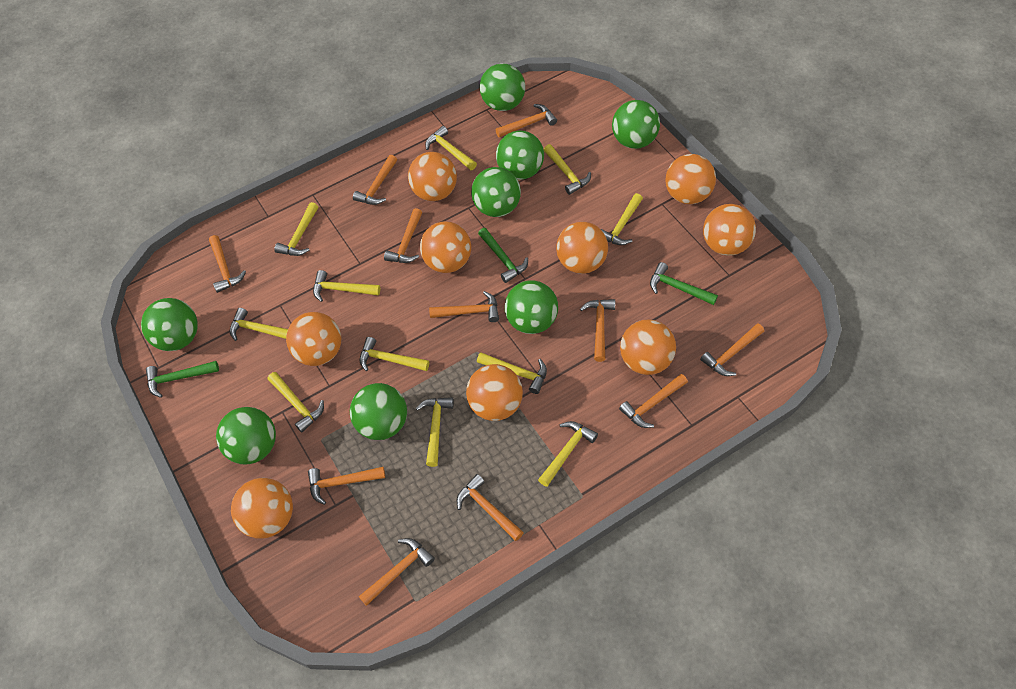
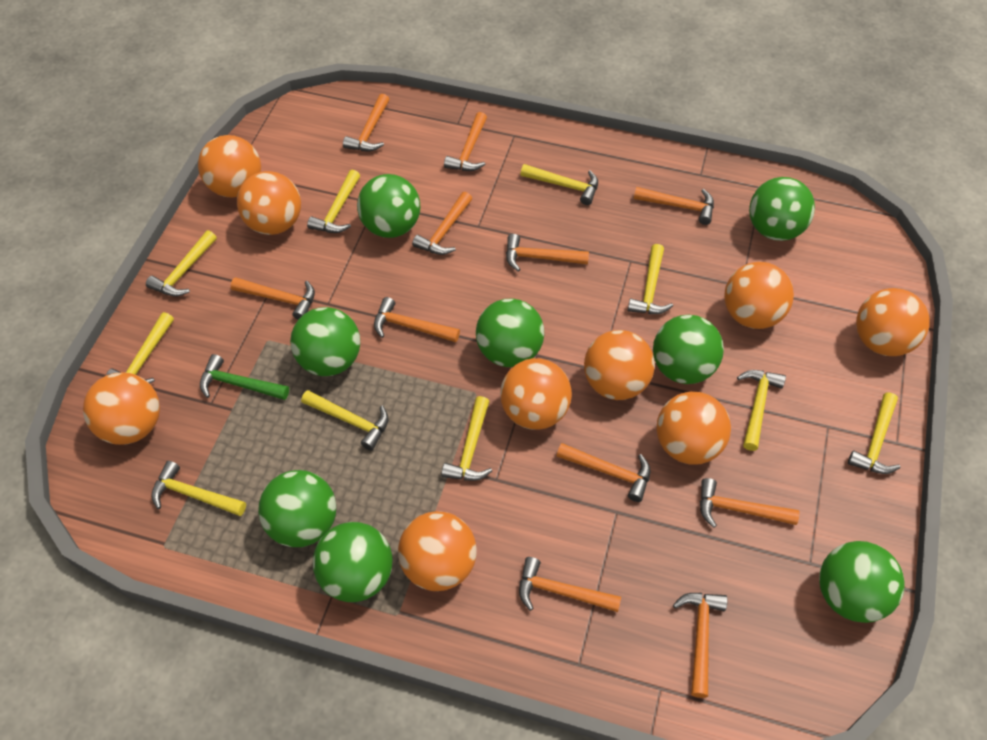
green hammer: 3 -> 1
yellow hammer: 11 -> 10

